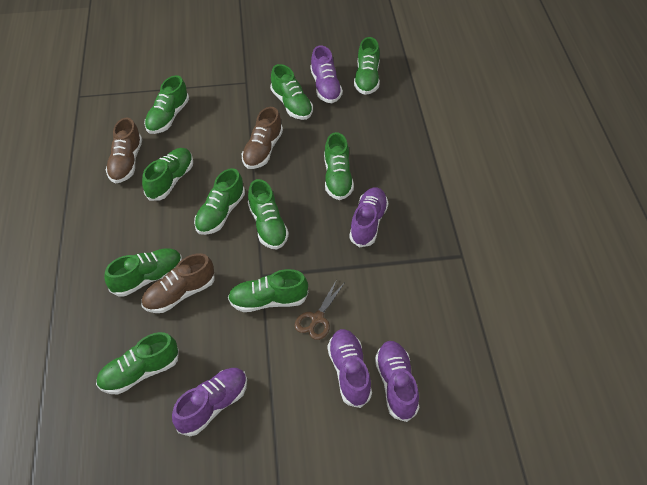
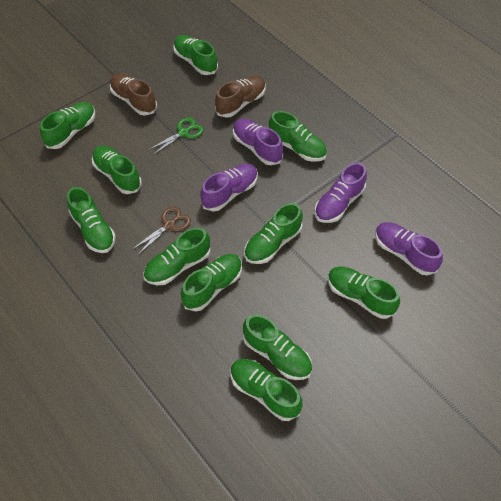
brown shoe: 3 -> 2
green scissors: 0 -> 1
green shoe: 10 -> 11
purple shoe: 5 -> 4

